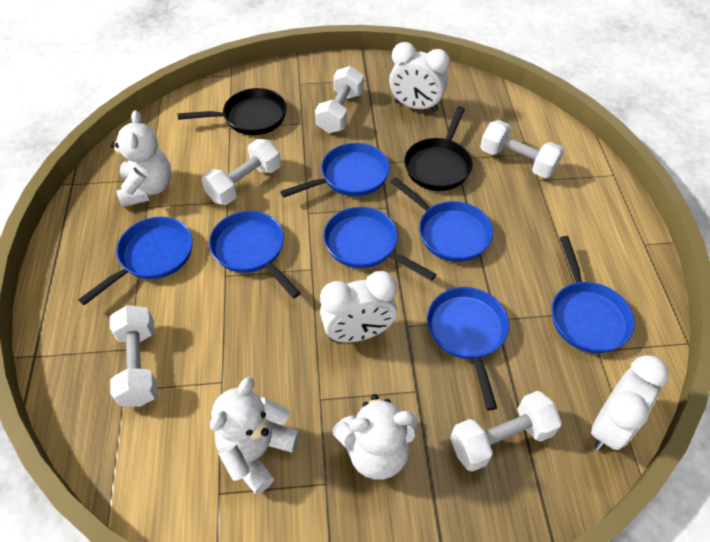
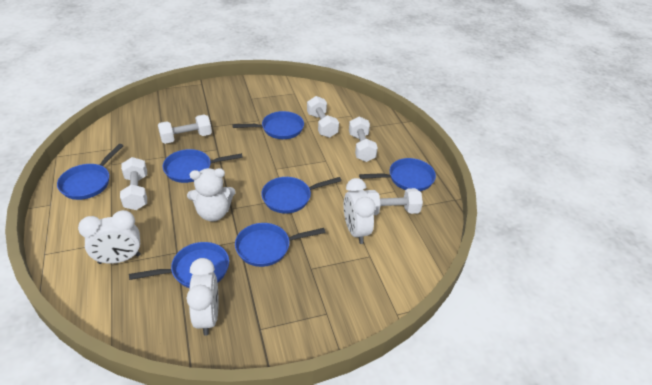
black pan: 2 -> 0
white teddy bear: 3 -> 1

